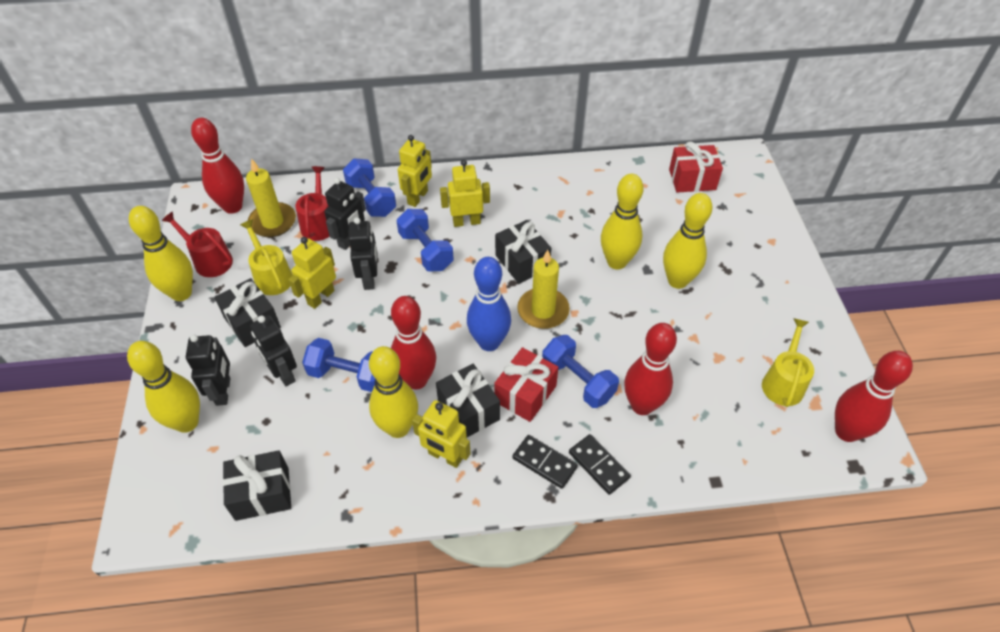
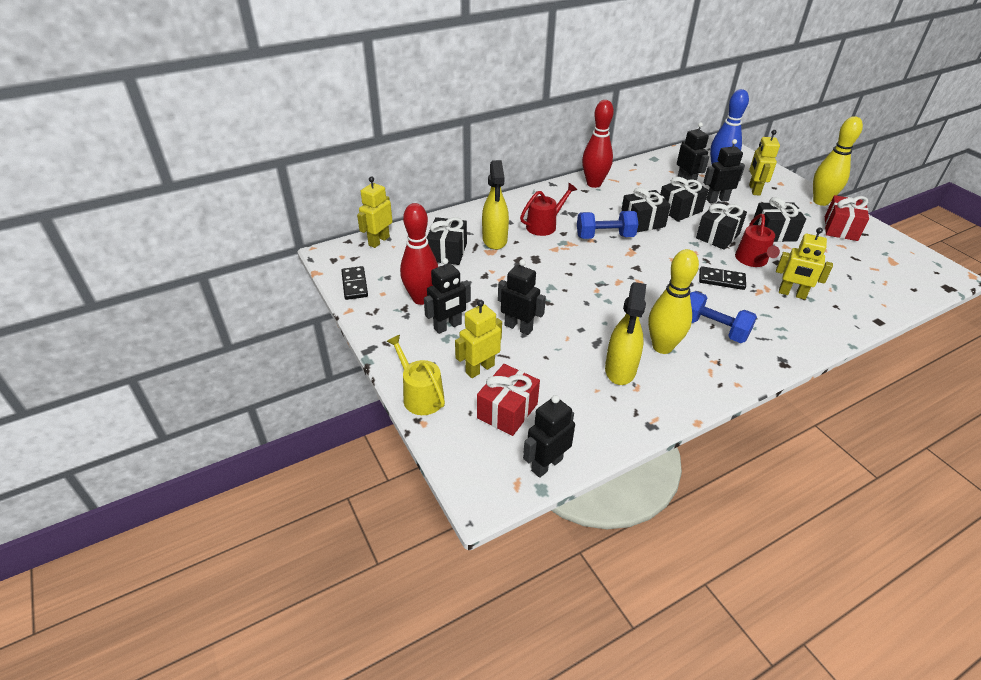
black gift: 4 -> 5
black robot: 4 -> 5
blue dumbbell: 4 -> 2
red bowling pin: 4 -> 2
yellow bowling pin: 5 -> 2
yellow candle: 2 -> 0
yellow spray bottle: 0 -> 2
yellow watering can: 2 -> 1

